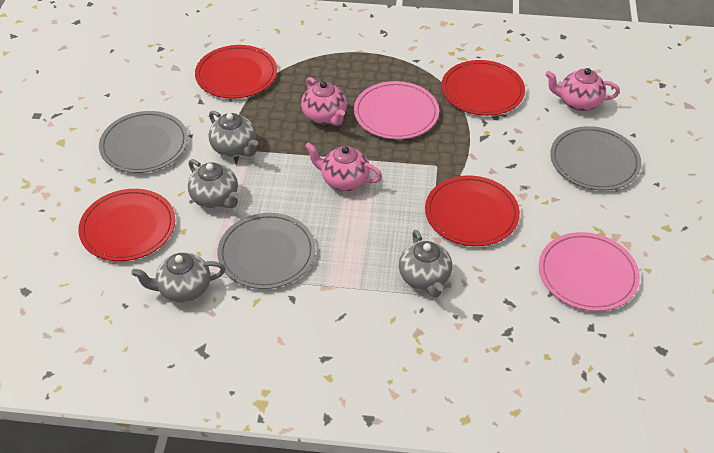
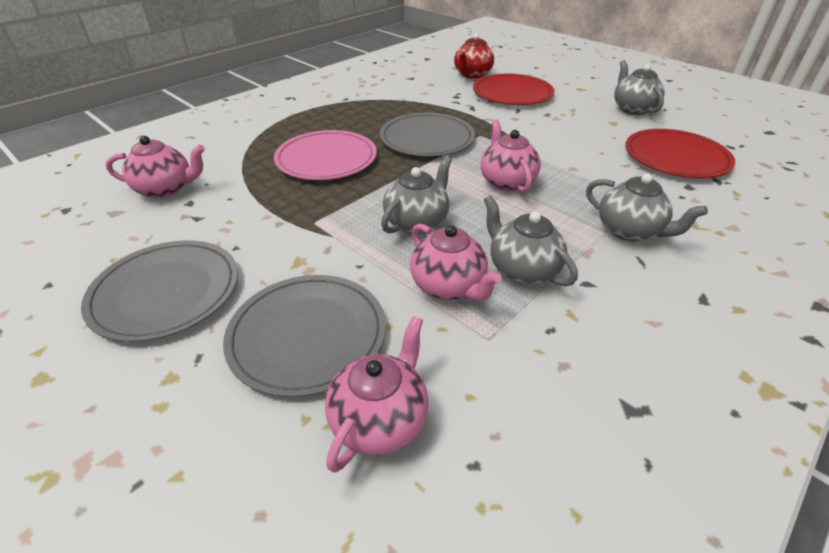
pink plate: 2 -> 1
pink teapot: 3 -> 4
red plate: 4 -> 2
red teapot: 0 -> 1

